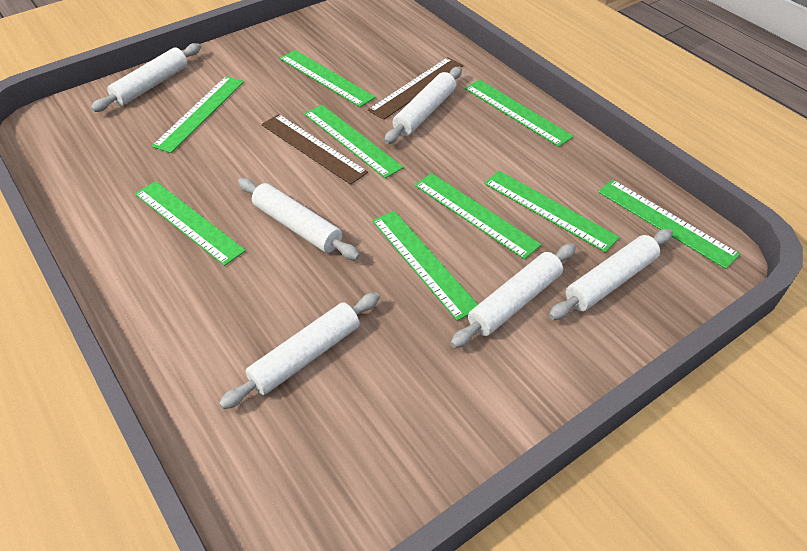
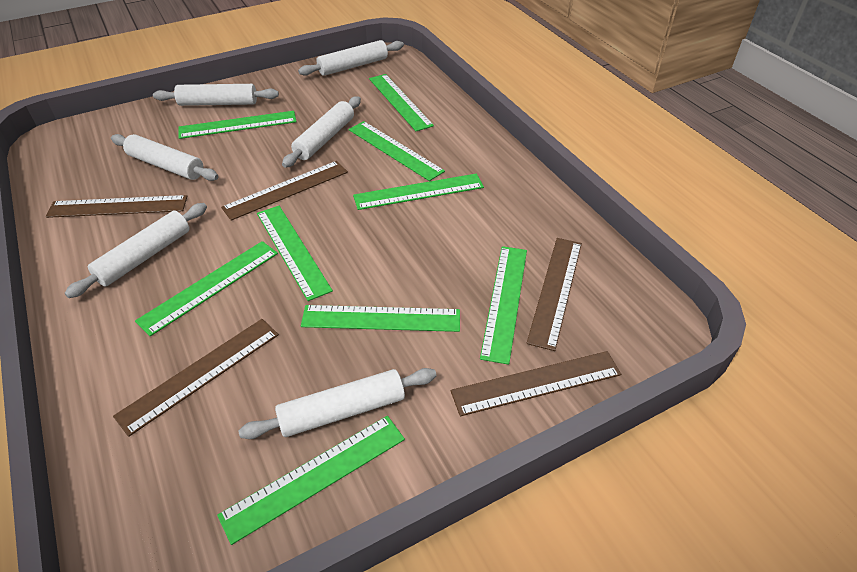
brown ruler: 2 -> 5

